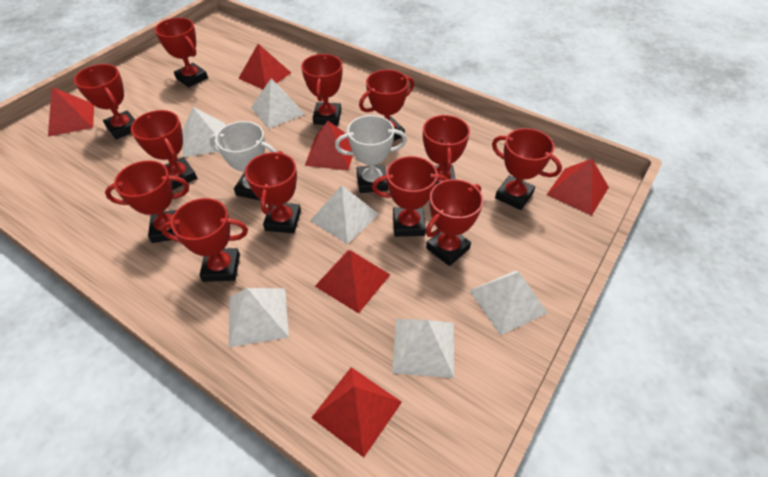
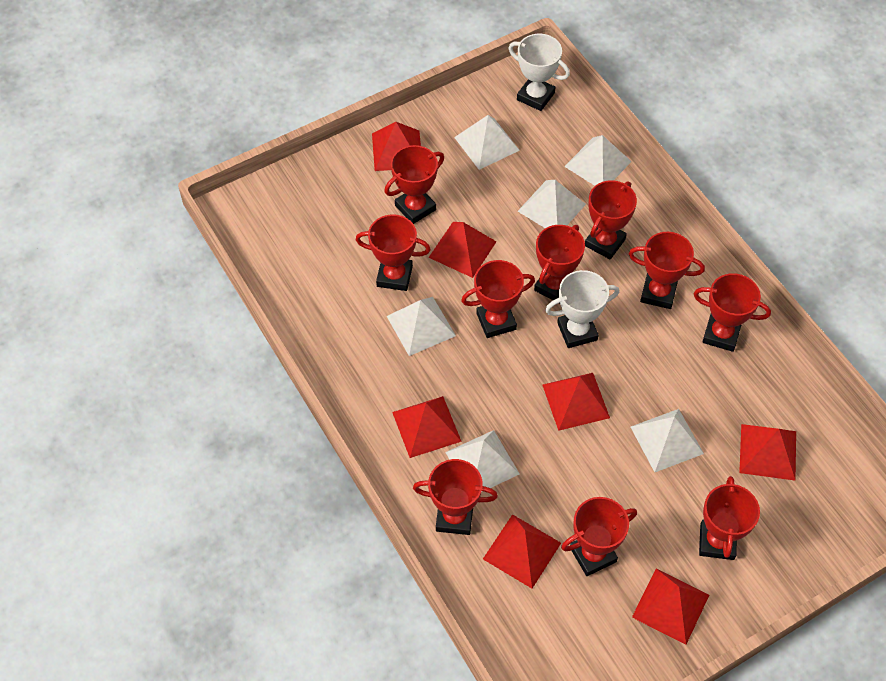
red pyramid: 6 -> 7
red trophy: 12 -> 10

